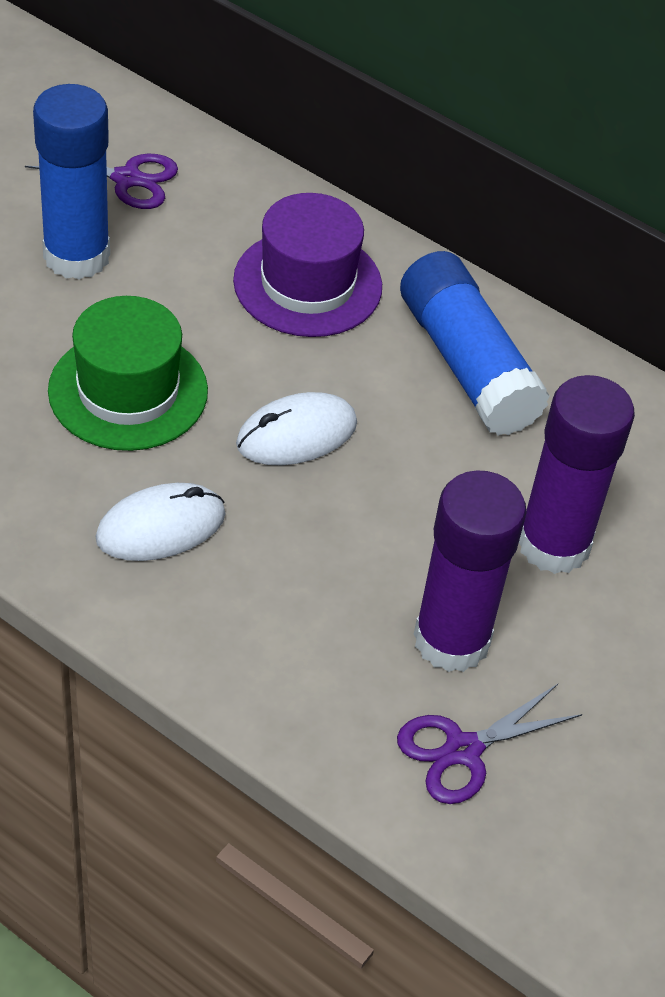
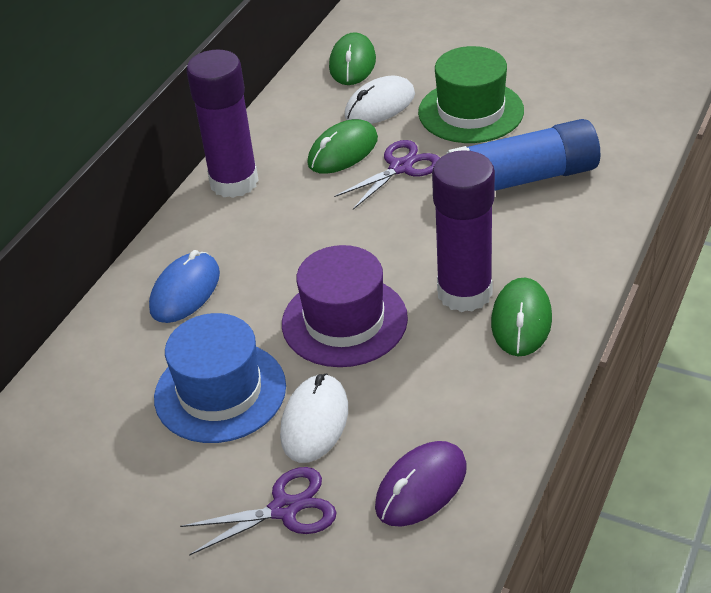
blue glue stick: 2 -> 1
blue hat: 0 -> 1
blue mouse: 0 -> 1
green mouse: 0 -> 3
purple mouse: 0 -> 1

